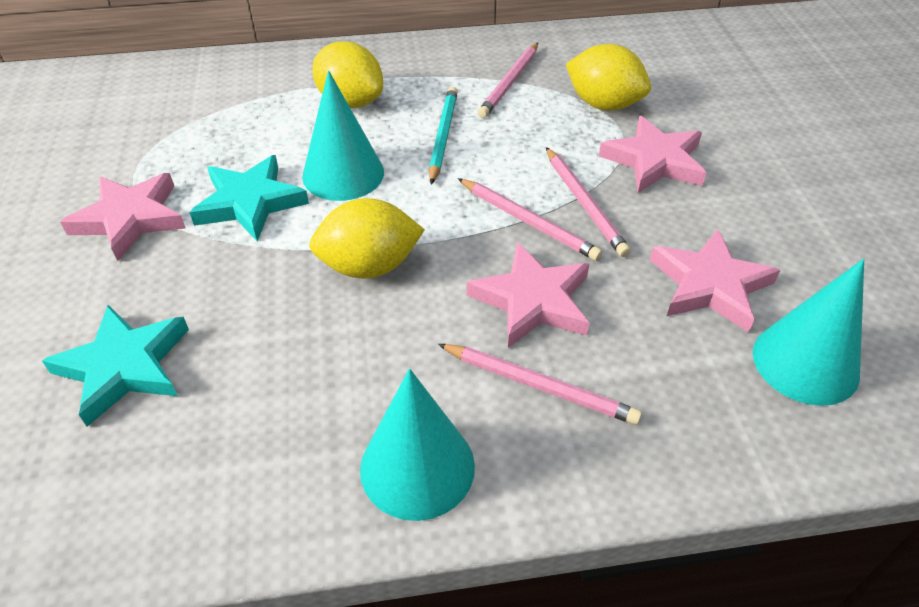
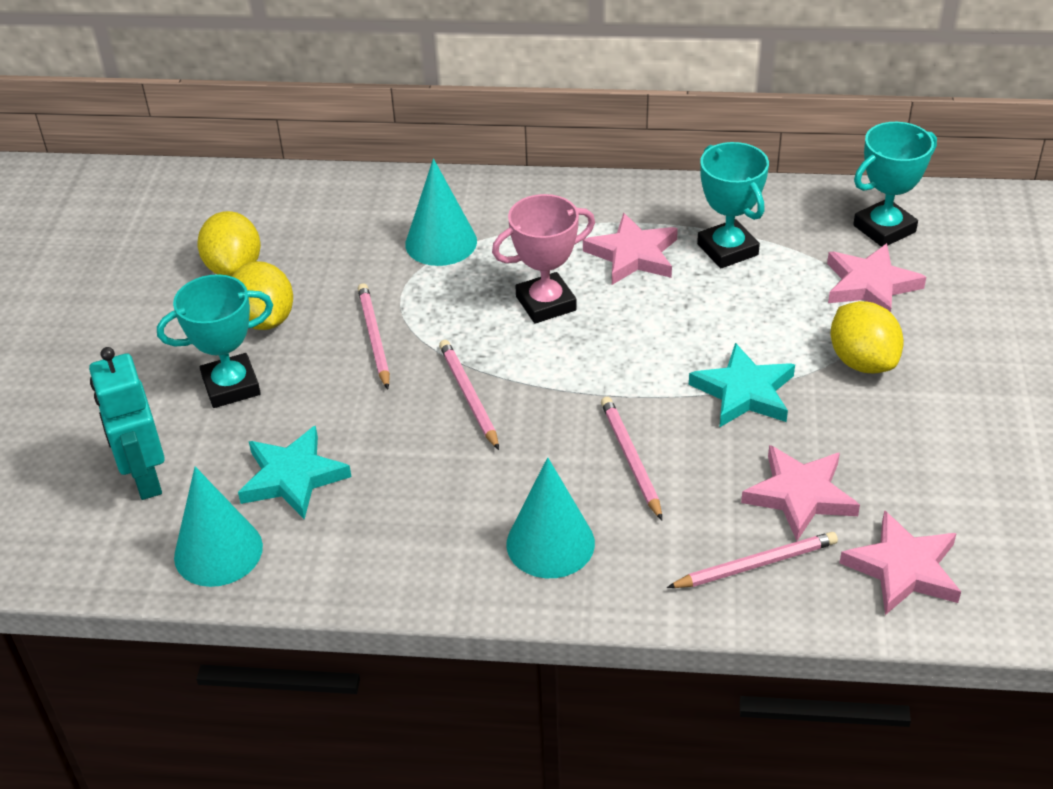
pink trophy: 0 -> 1
turquoise pencil: 1 -> 0
turquoise robot: 0 -> 1
turquoise trophy: 0 -> 3

